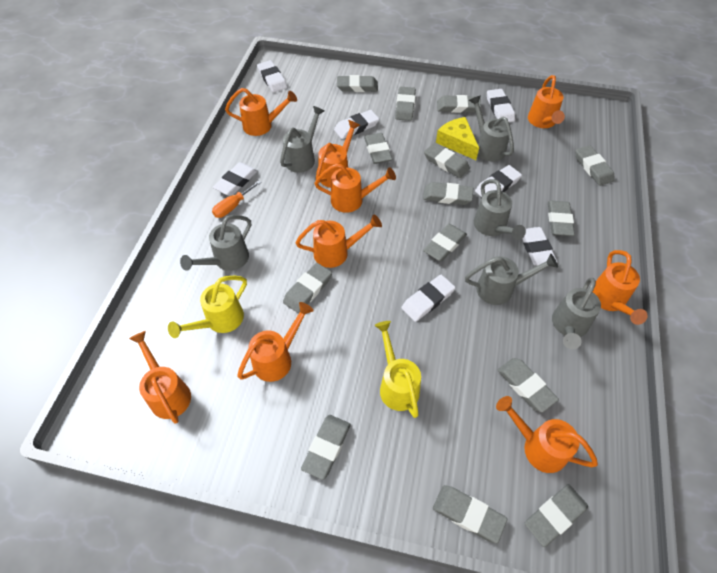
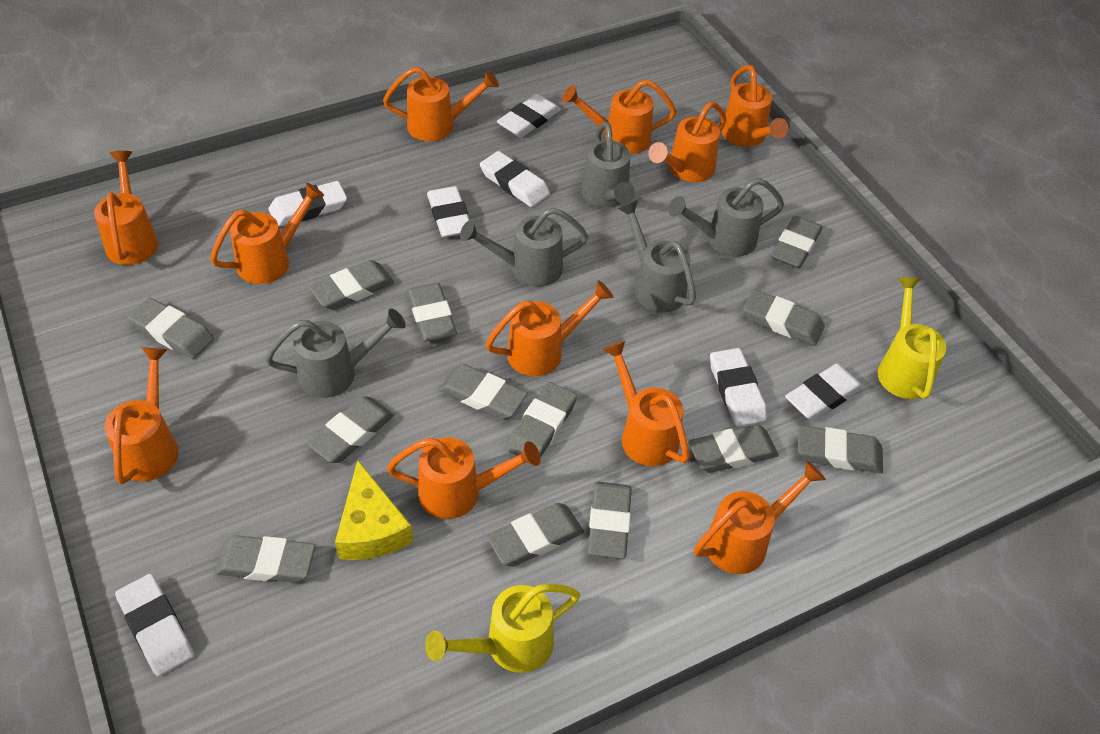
grey eraser: 14 -> 13
grey watering can: 6 -> 5
orange screwdriver: 1 -> 0
orange watering can: 9 -> 11

